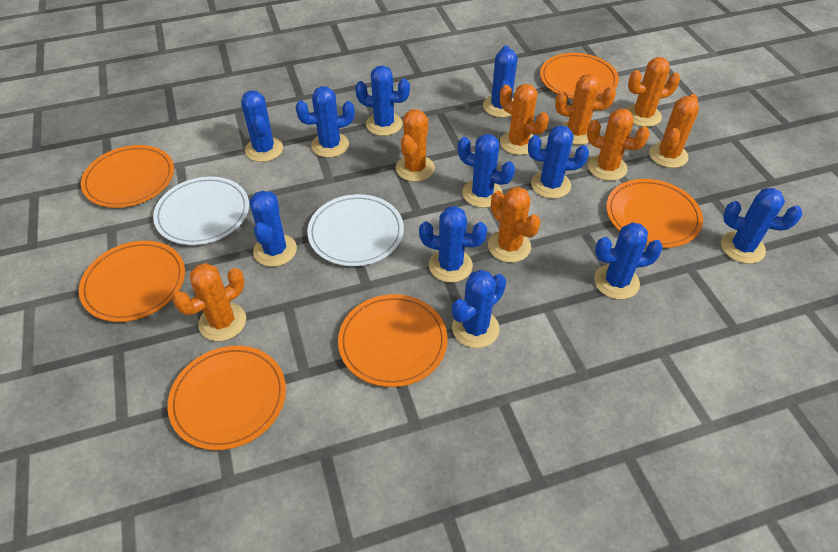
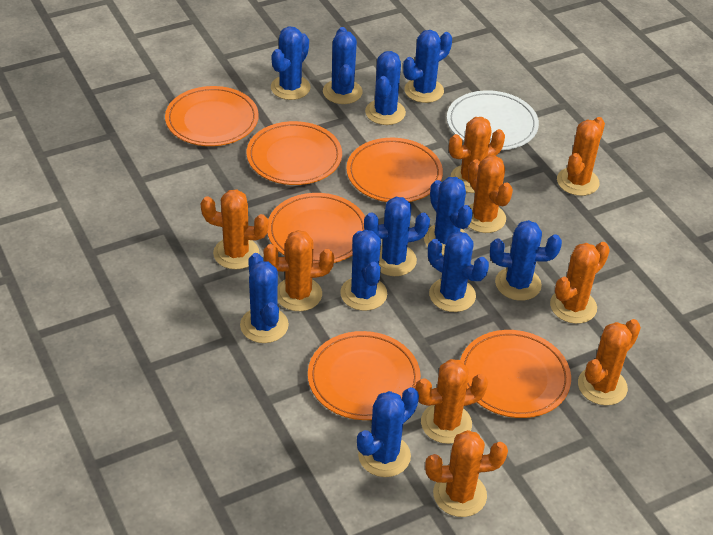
orange cactus: 8 -> 9
white plate: 2 -> 1

